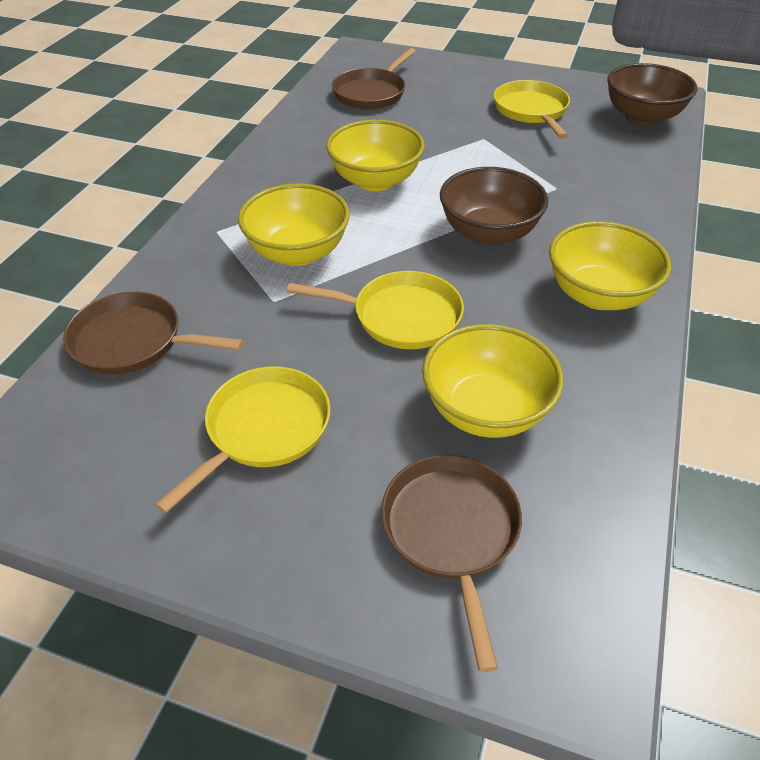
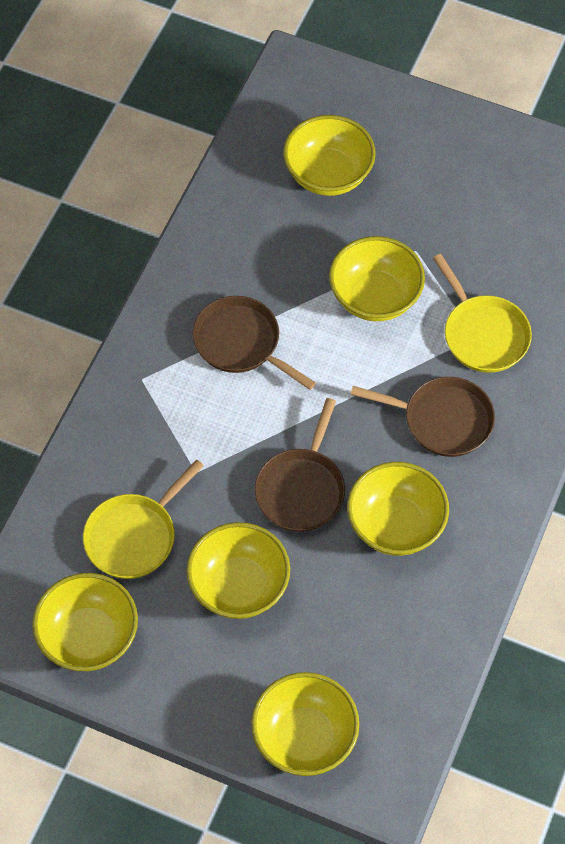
brown bowl: 2 -> 0
yellow bowl: 4 -> 6
yellow pan: 3 -> 2

